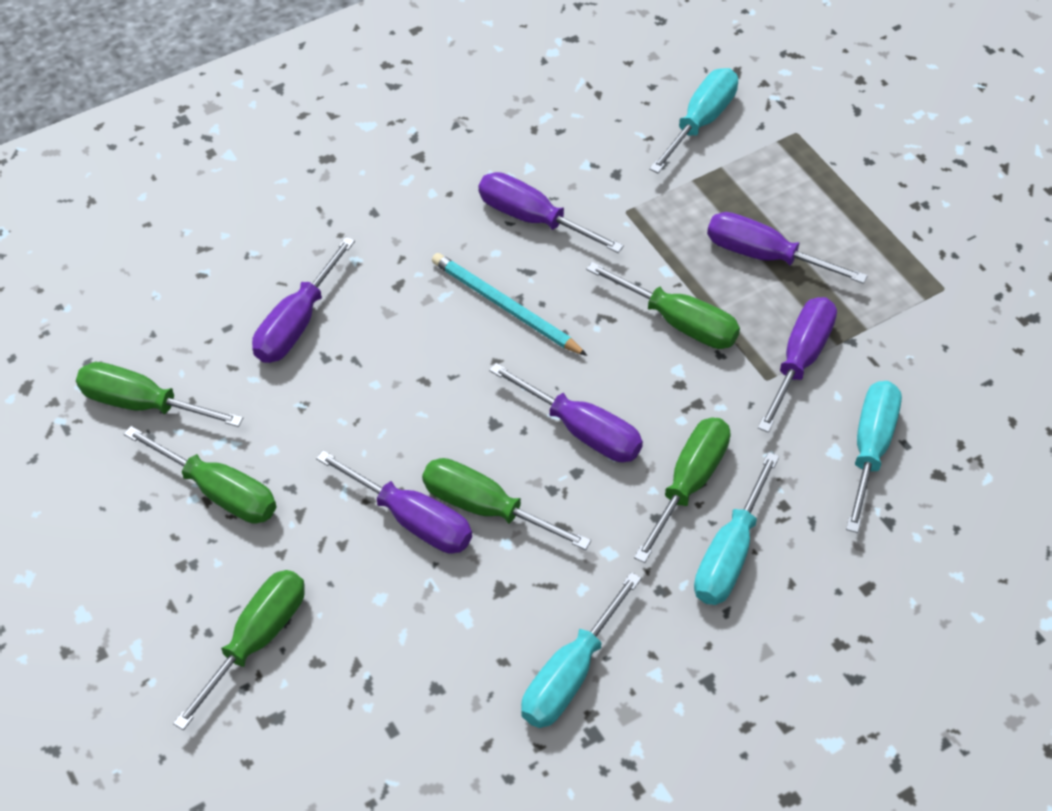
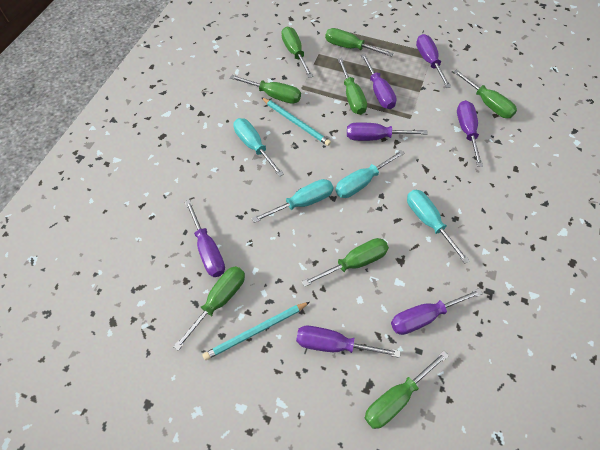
green screwdriver: 6 -> 8
purple screwdriver: 6 -> 7
turquoise pencil: 1 -> 2

